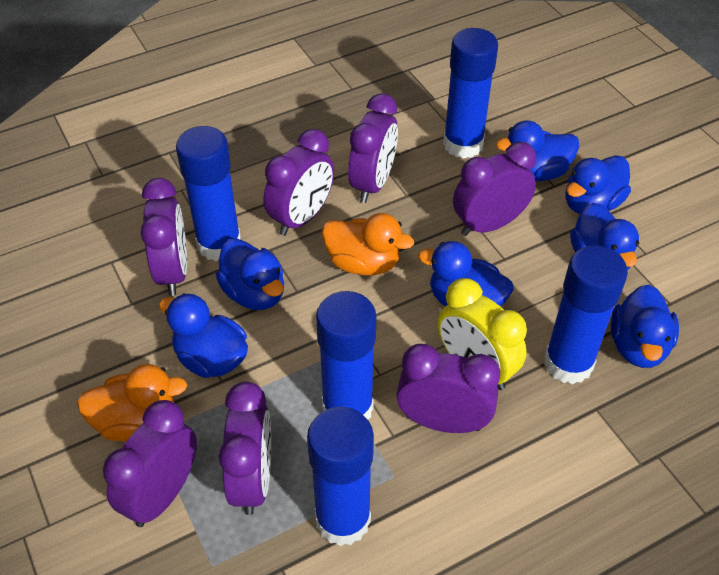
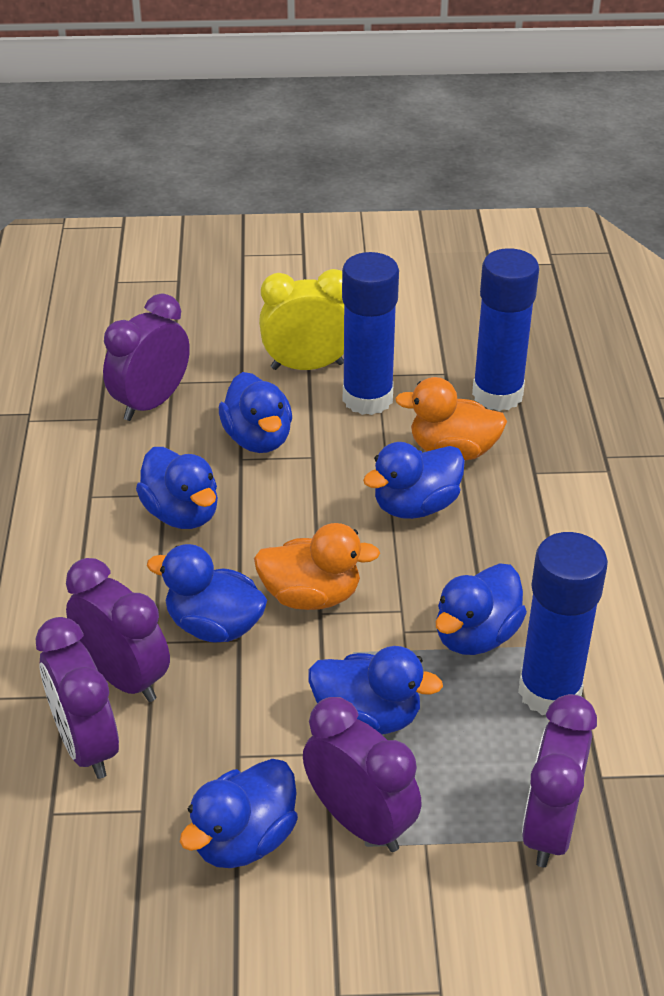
blue glue stick: 5 -> 3
purple clock: 7 -> 5

